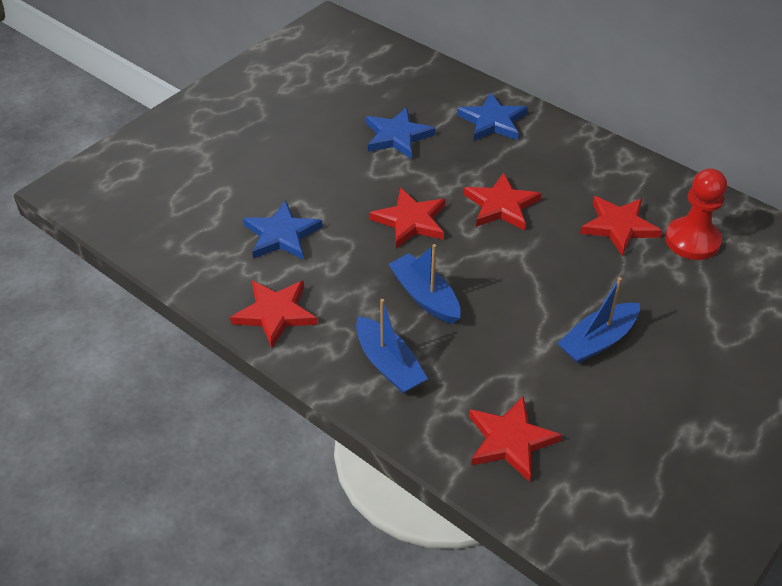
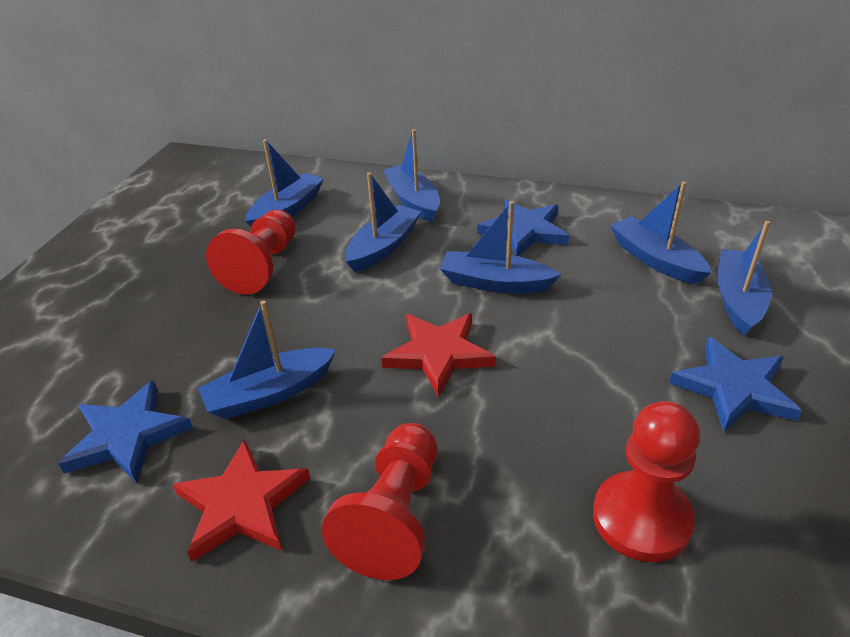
blue boat: 3 -> 7
red pawn: 1 -> 3
red star: 5 -> 2

